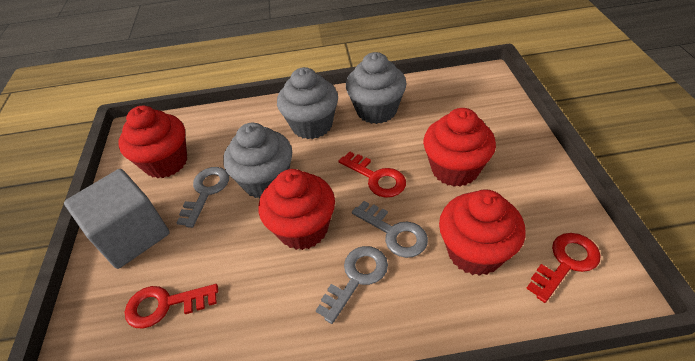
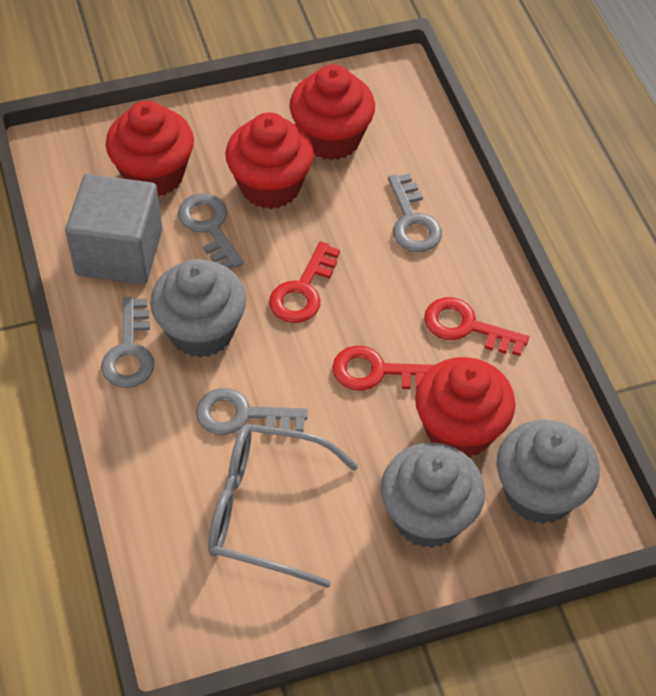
grey glasses: 0 -> 1
grey key: 3 -> 4

